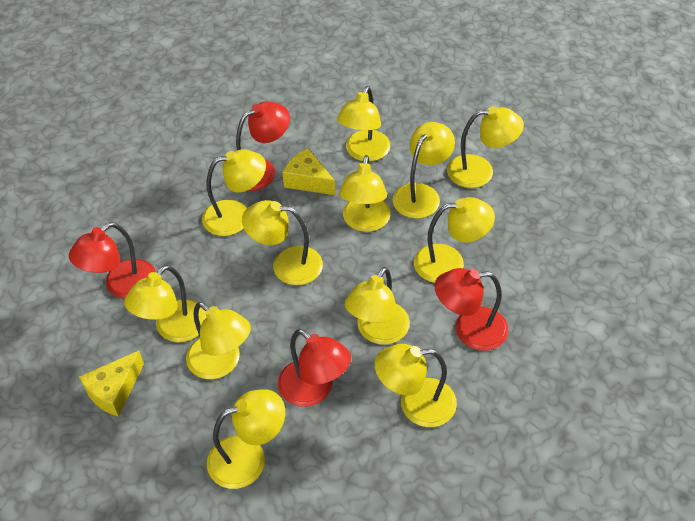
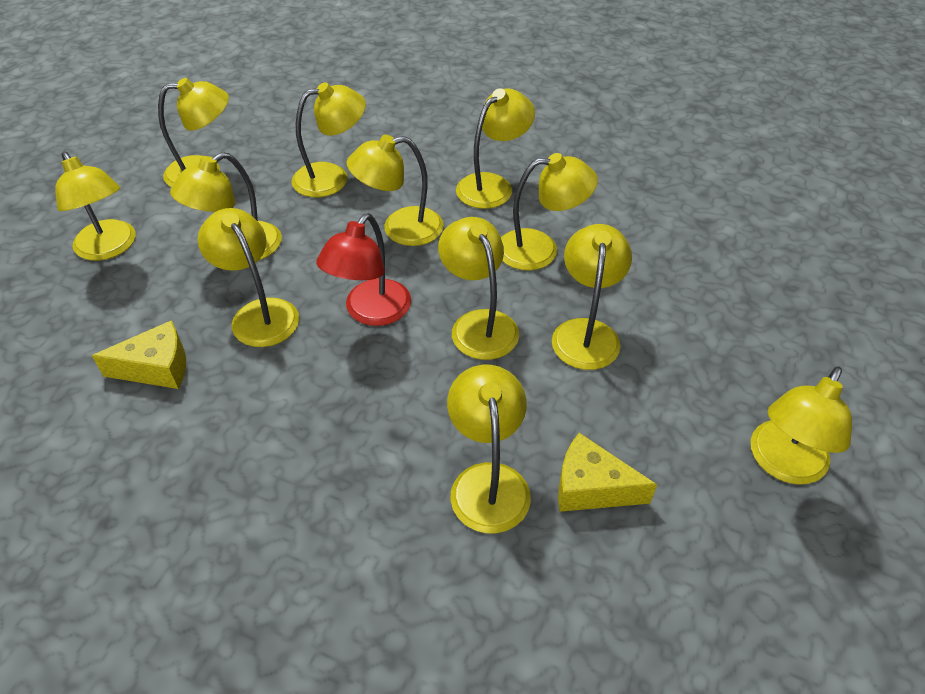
red lamp: 4 -> 1

